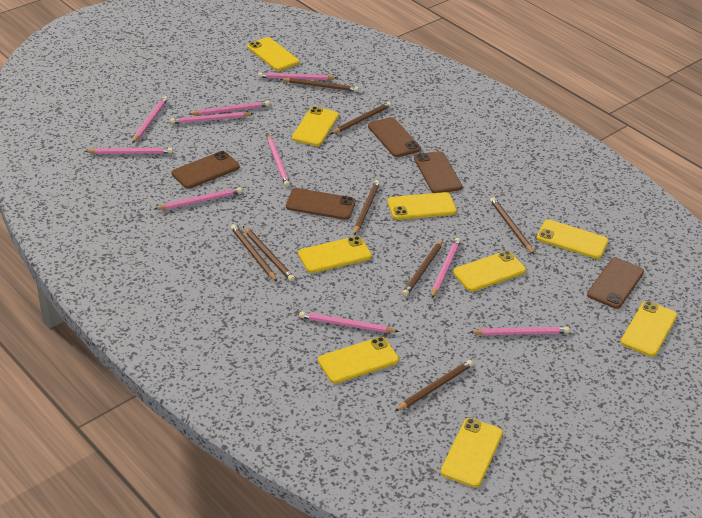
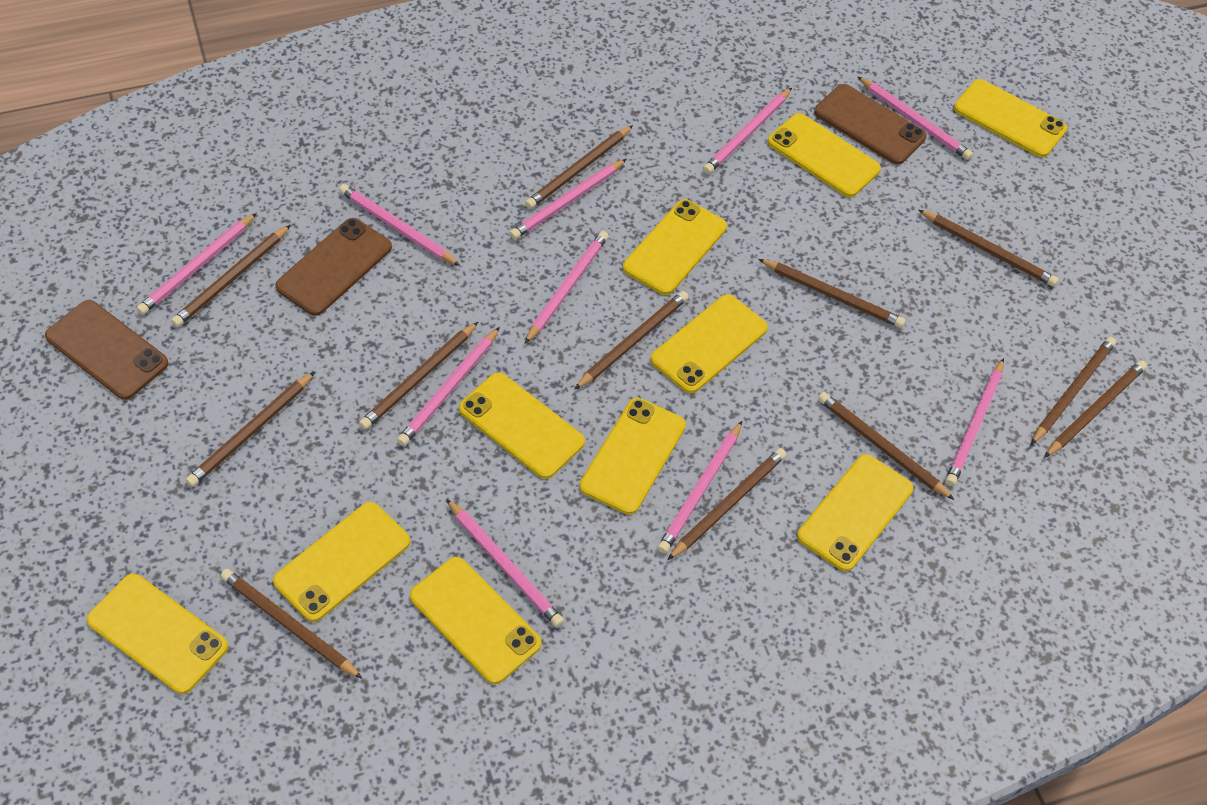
brown pencil: 8 -> 12
brown phone: 5 -> 3
yellow phone: 9 -> 10

